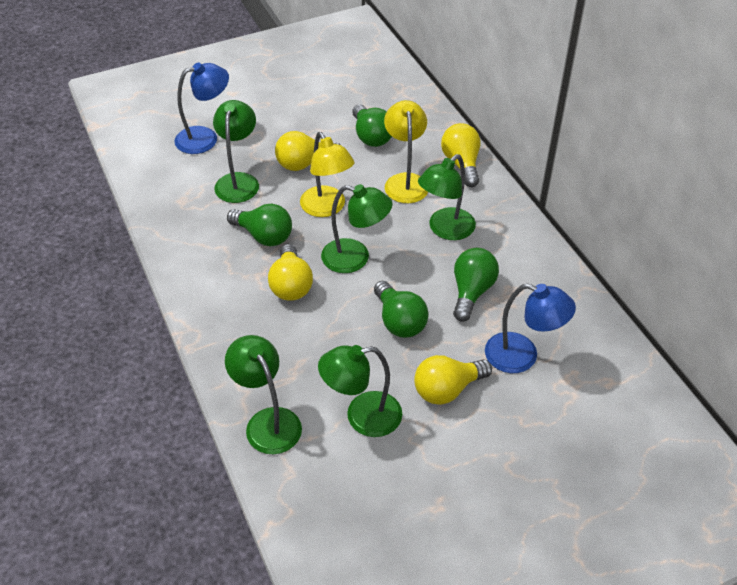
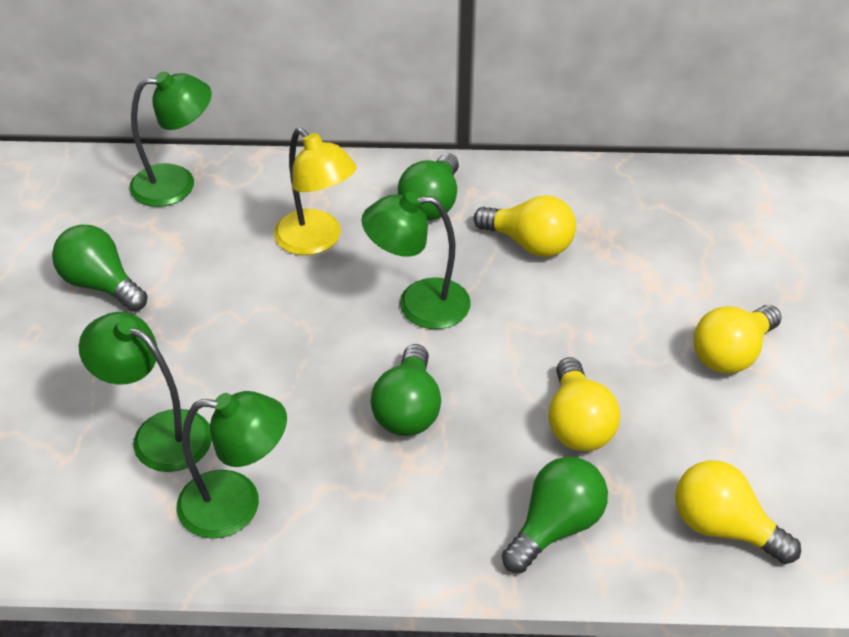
blue lamp: 2 -> 0
green lamp: 5 -> 4
yellow lamp: 2 -> 1

